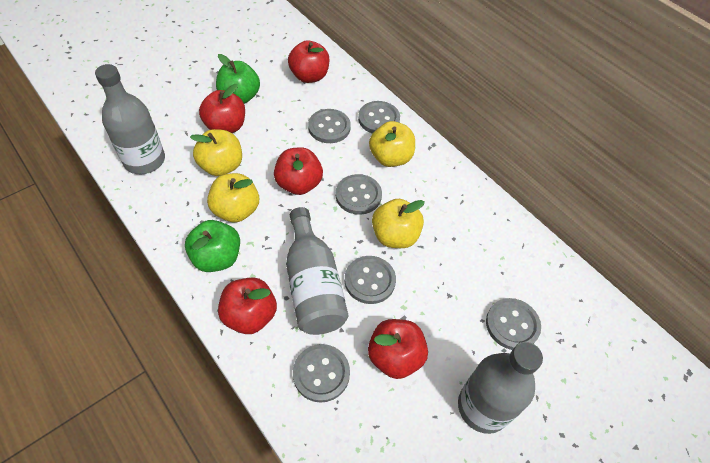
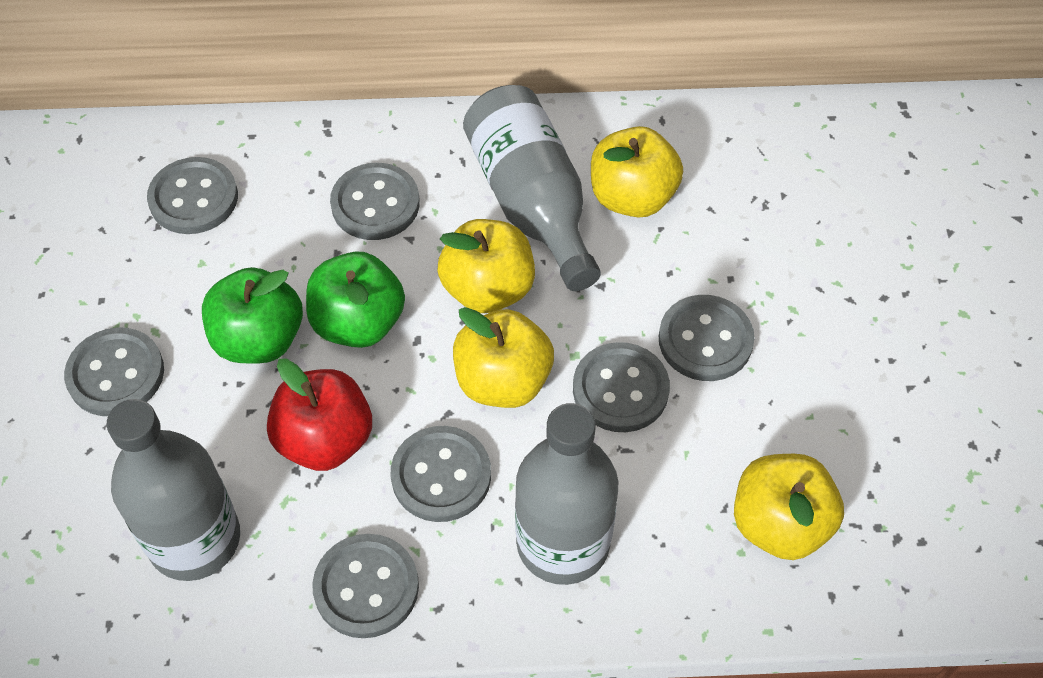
grey button: 6 -> 7
red apple: 5 -> 1

